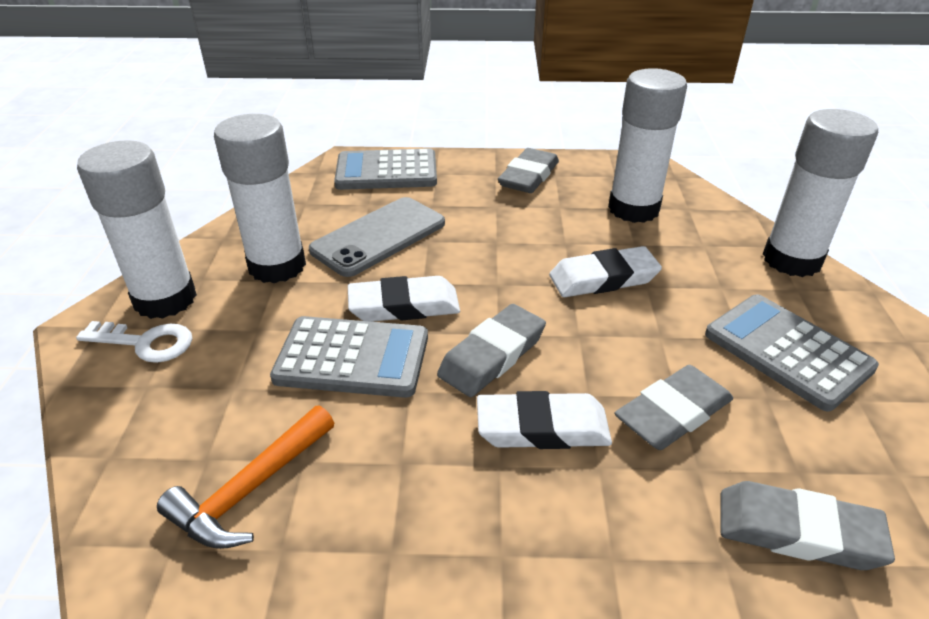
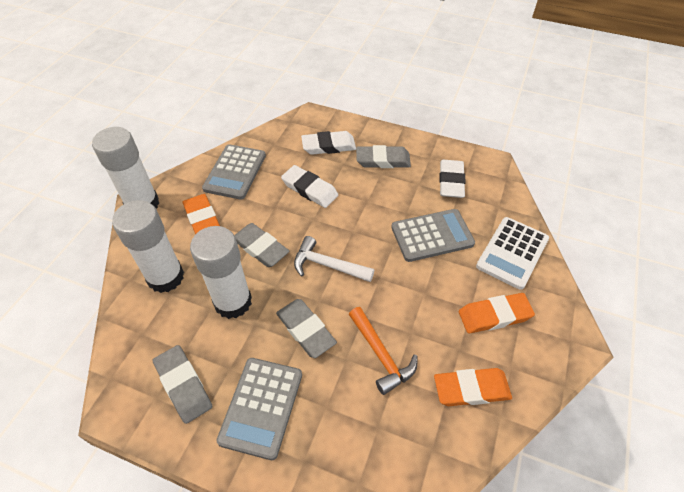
grey phone: 1 -> 0
orange eraser: 0 -> 3
white calculator: 0 -> 1
white glue stick: 4 -> 3
white hammer: 0 -> 1
white key: 1 -> 0

